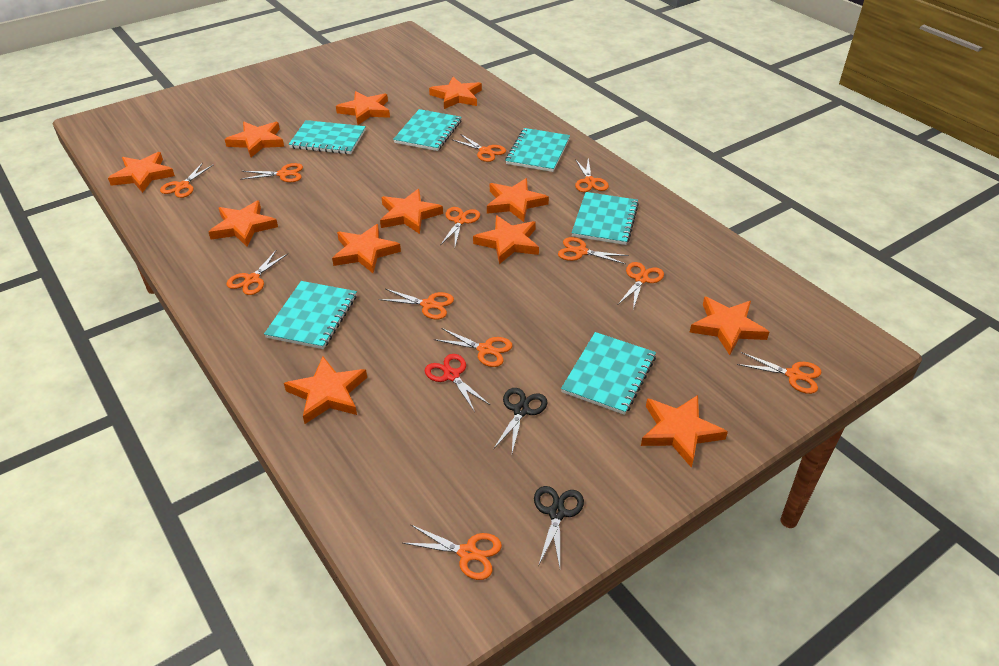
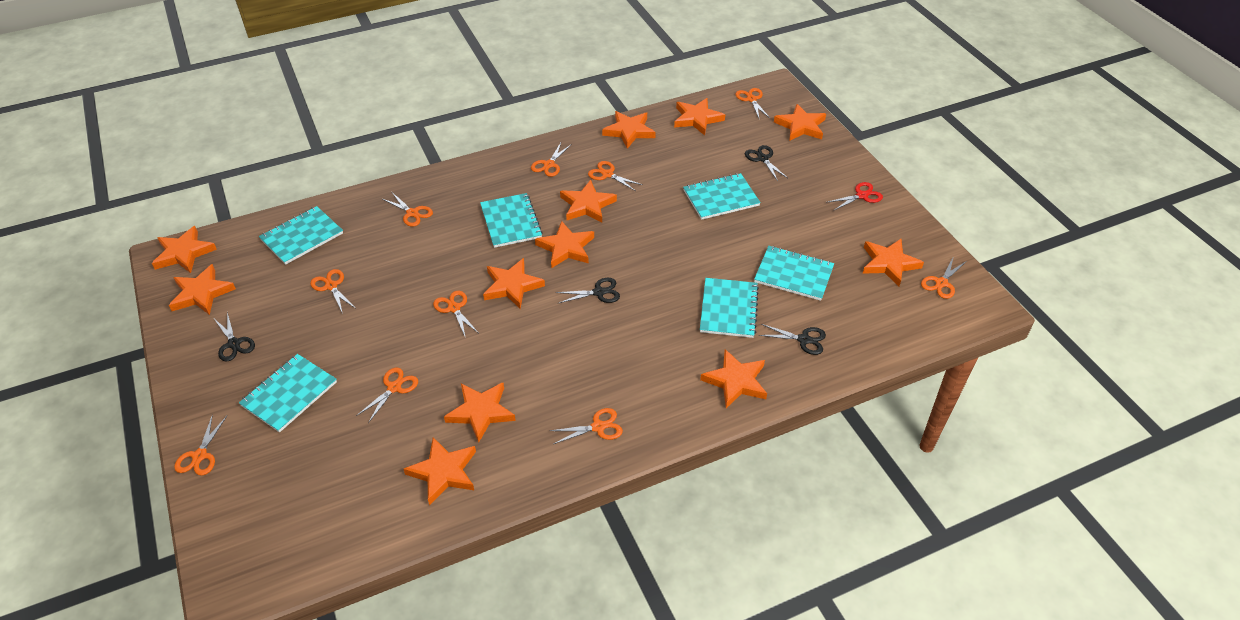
black scissors: 2 -> 4
orange scissors: 12 -> 10

